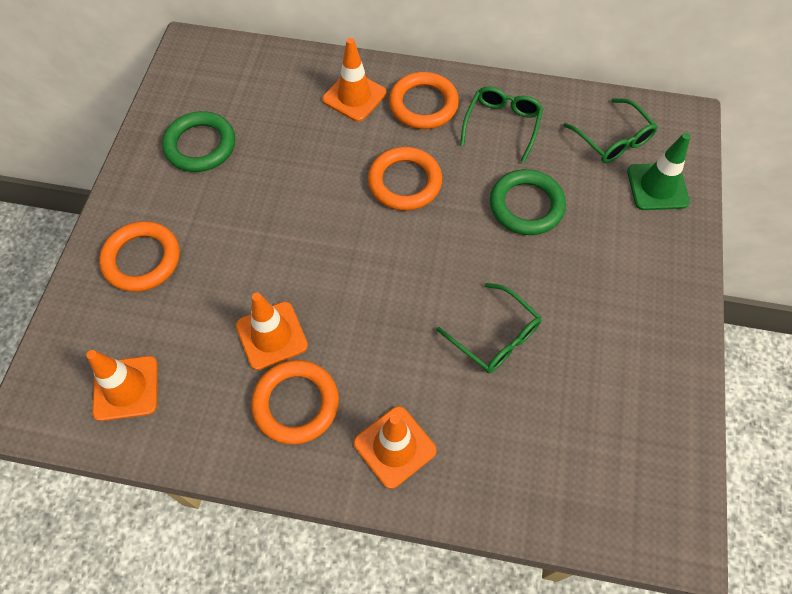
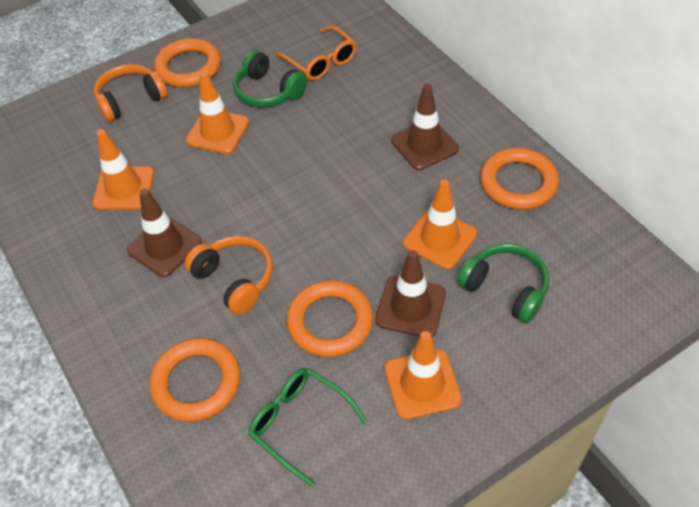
brown traffic cone: 0 -> 3
green glasses: 3 -> 1
green headphones: 0 -> 2
green ring: 2 -> 0
green traffic cone: 1 -> 0
orange glasses: 0 -> 1
orange headphones: 0 -> 2

